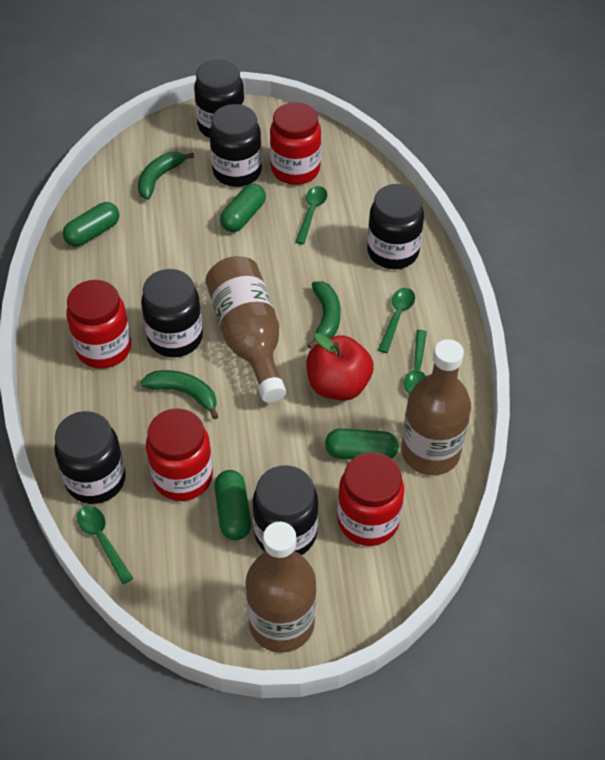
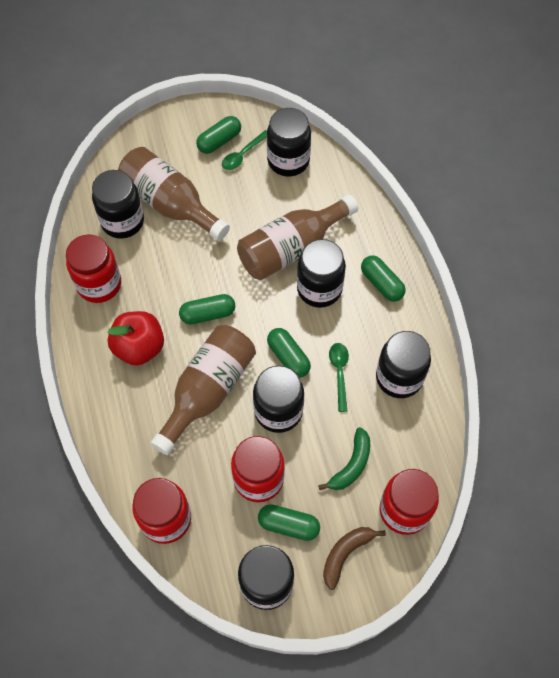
brown banana: 0 -> 1
green banana: 3 -> 1
green capsule: 4 -> 5
green spoon: 4 -> 2

